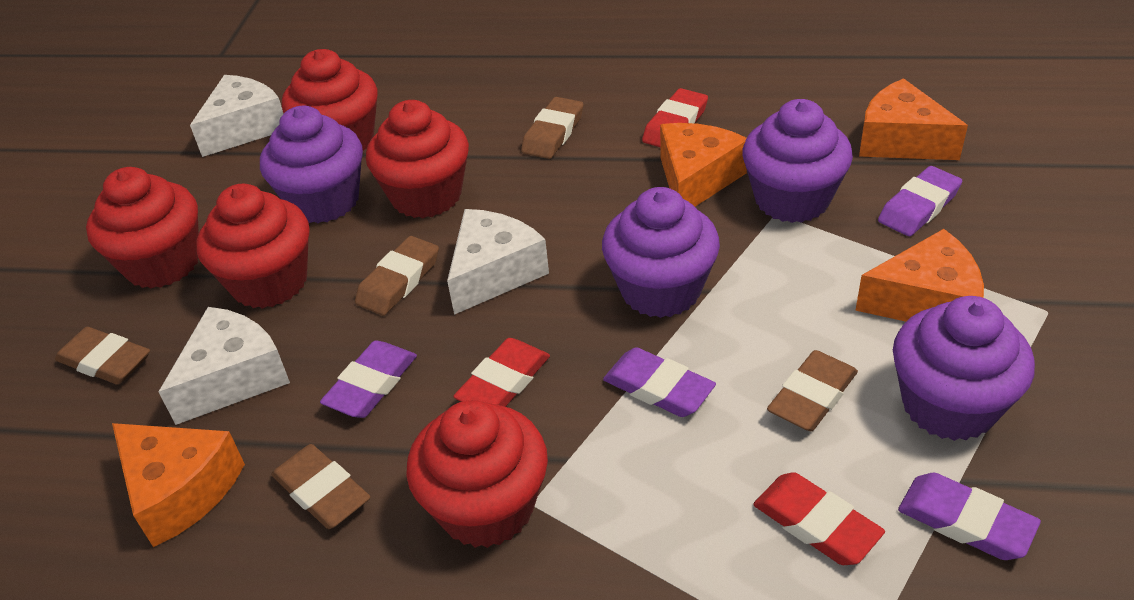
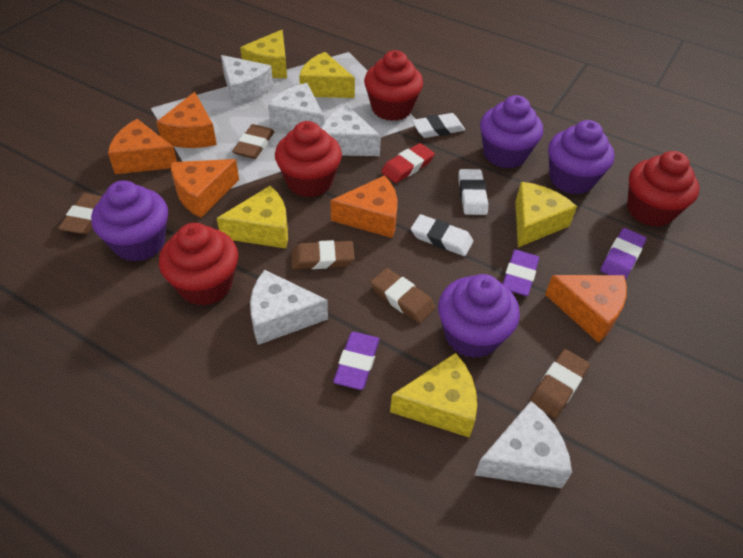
orange cheese: 4 -> 5
purple eraser: 4 -> 3
red cupcake: 5 -> 4
red eraser: 3 -> 1
white cheese: 3 -> 5
white eraser: 0 -> 3
yellow cheese: 0 -> 5

